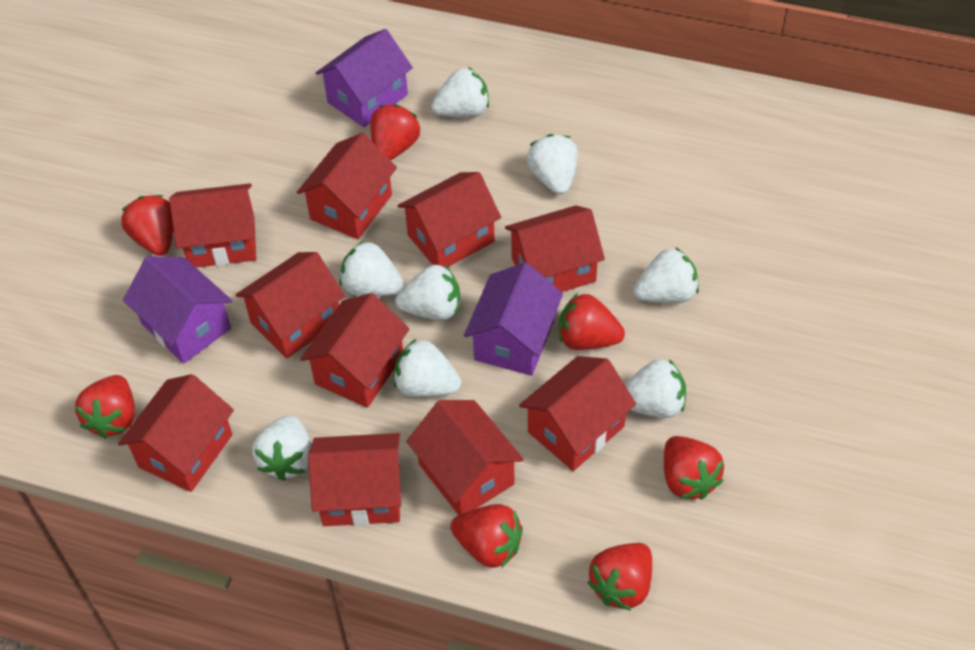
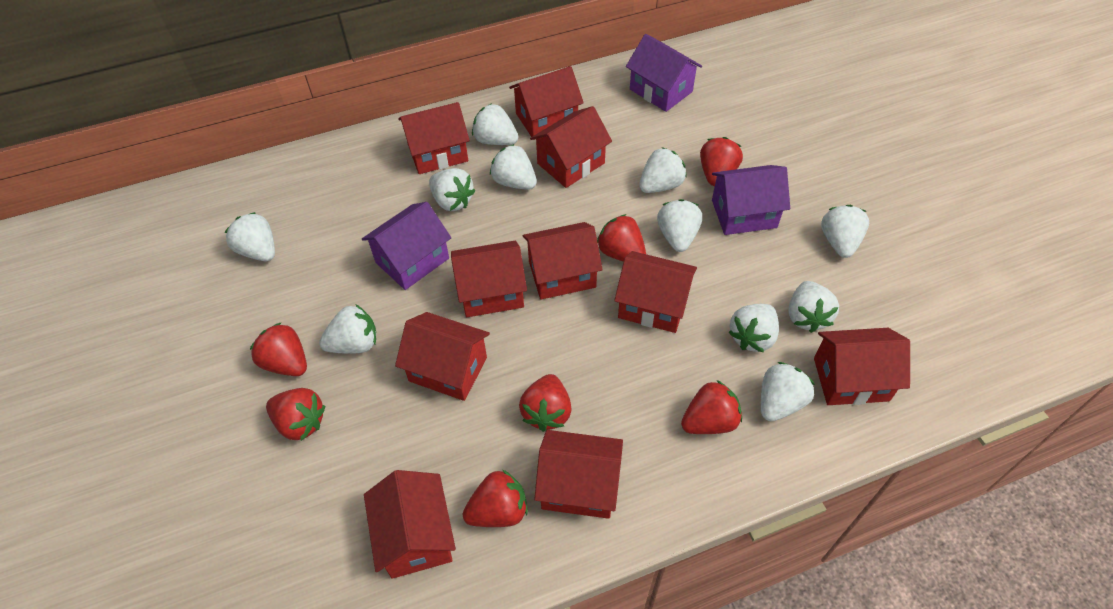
white strawberry: 8 -> 11

